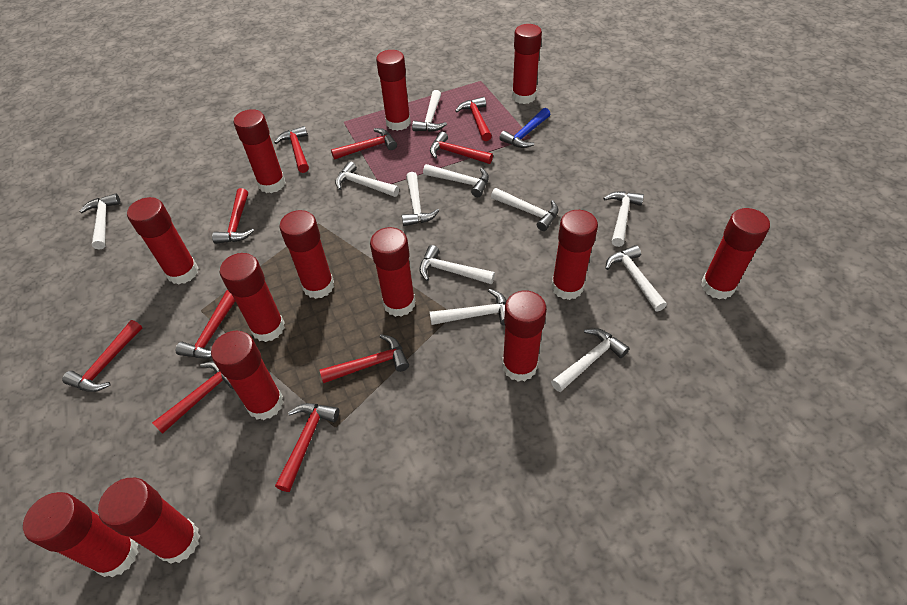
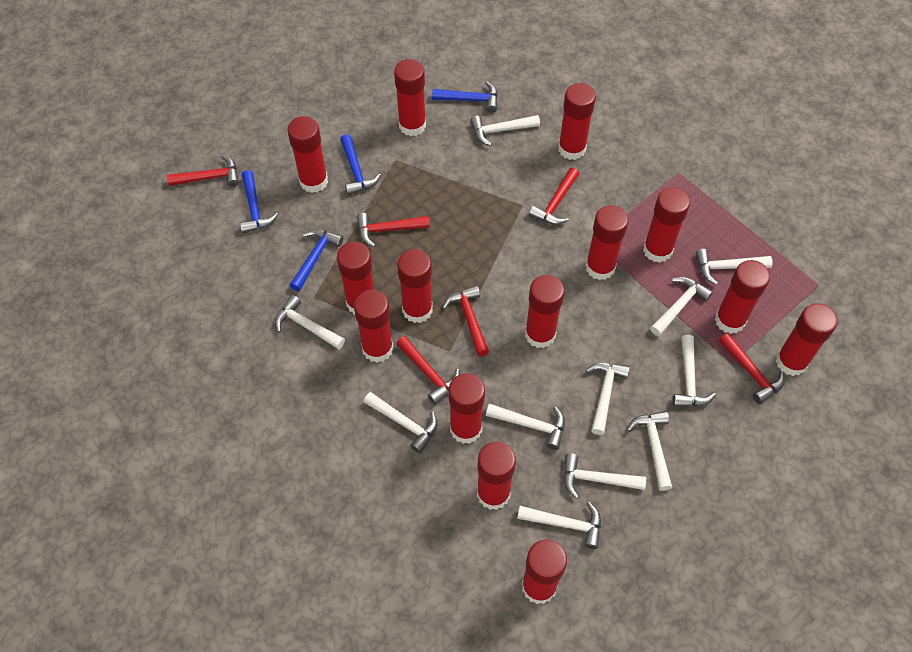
blue hammer: 1 -> 4
red glue stick: 13 -> 14
red hammer: 10 -> 6

